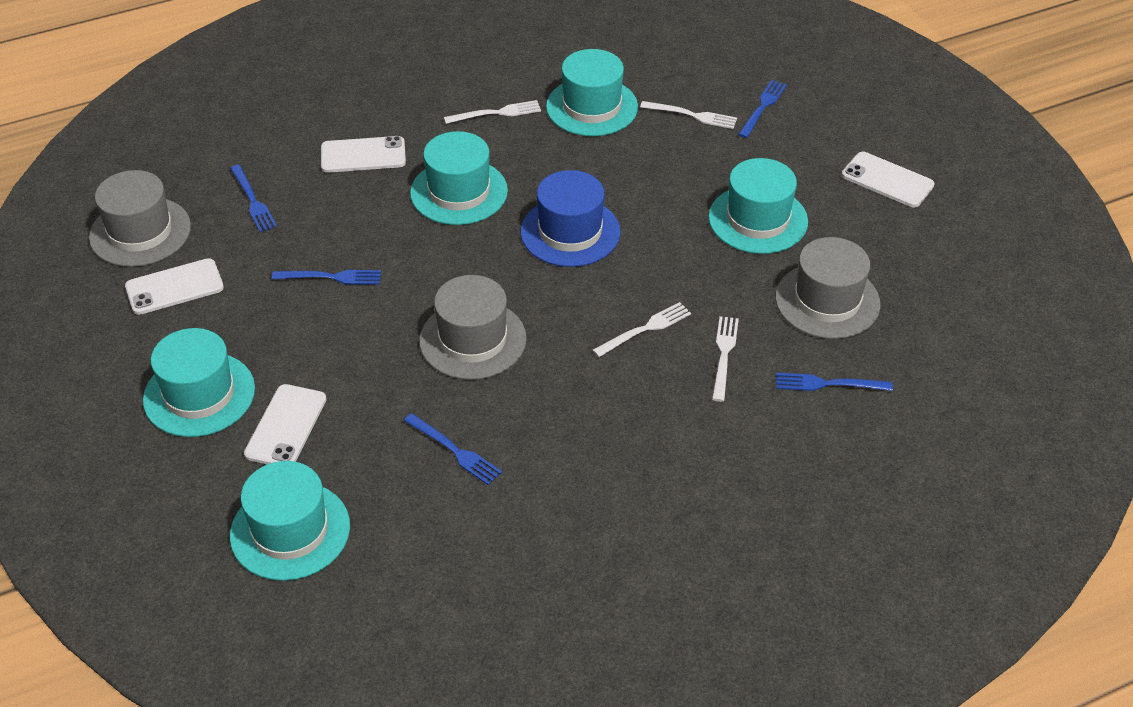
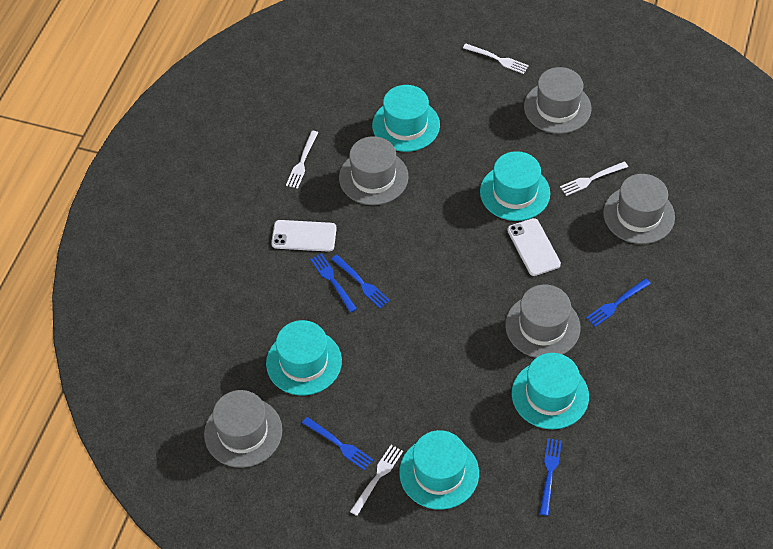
blue hat: 1 -> 0
grey hat: 3 -> 5
white phone: 4 -> 2

